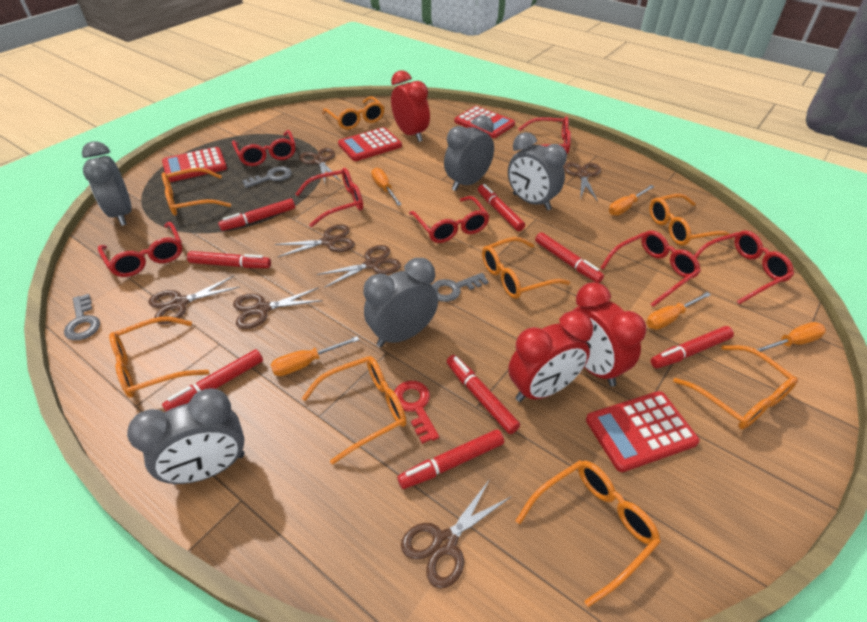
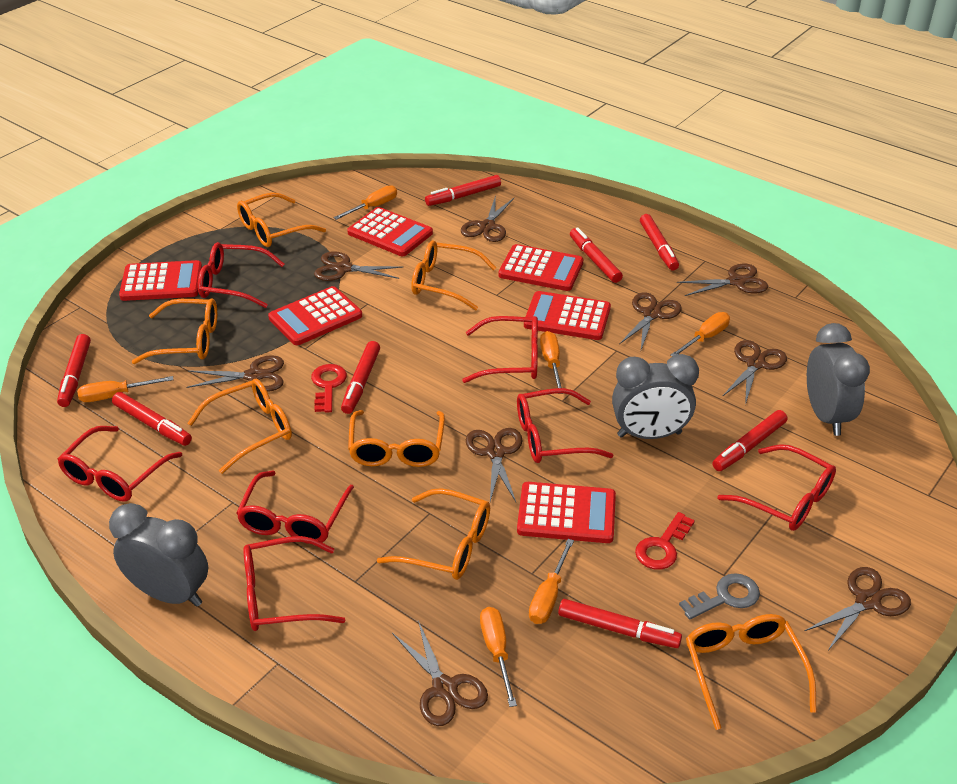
brown scissors: 7 -> 9
grey clock: 5 -> 3
grey key: 3 -> 1
orange glasses: 8 -> 7
orange screwdriver: 5 -> 6
red calculator: 4 -> 6
red clock: 3 -> 0
red key: 1 -> 2

